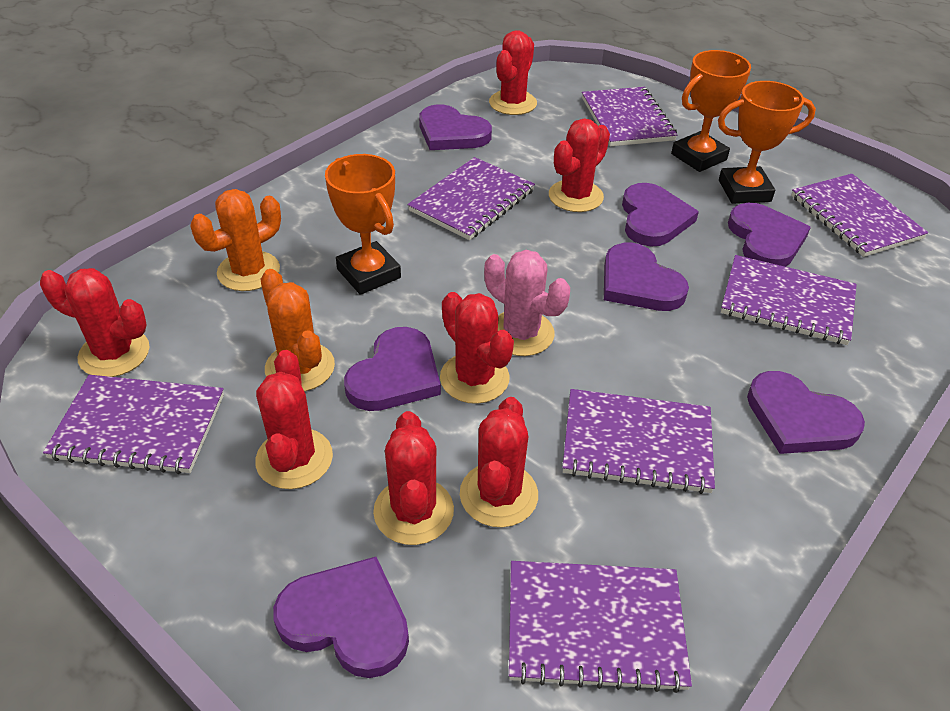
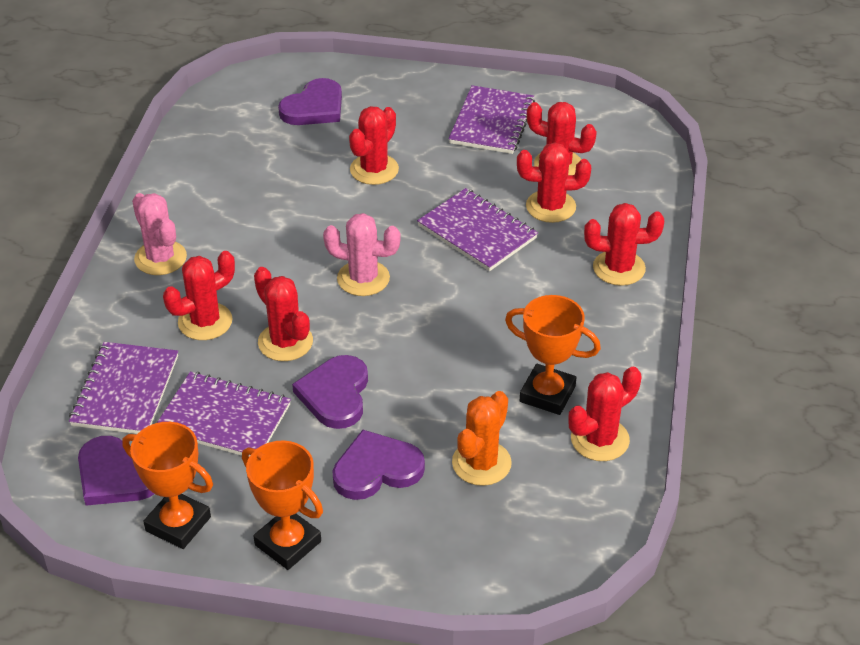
orange cactus: 2 -> 1
pink cactus: 1 -> 2
purple heart: 7 -> 4
purple notebook: 7 -> 4

